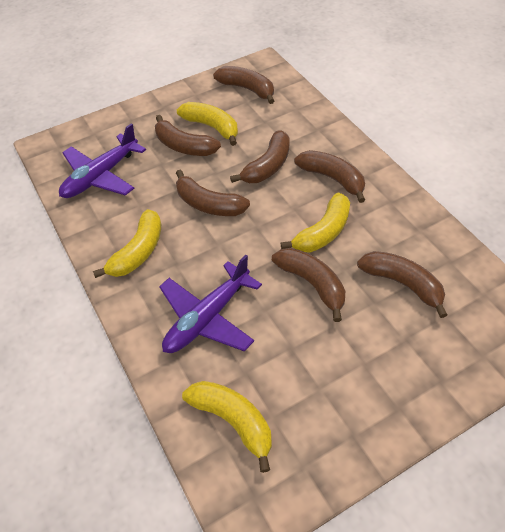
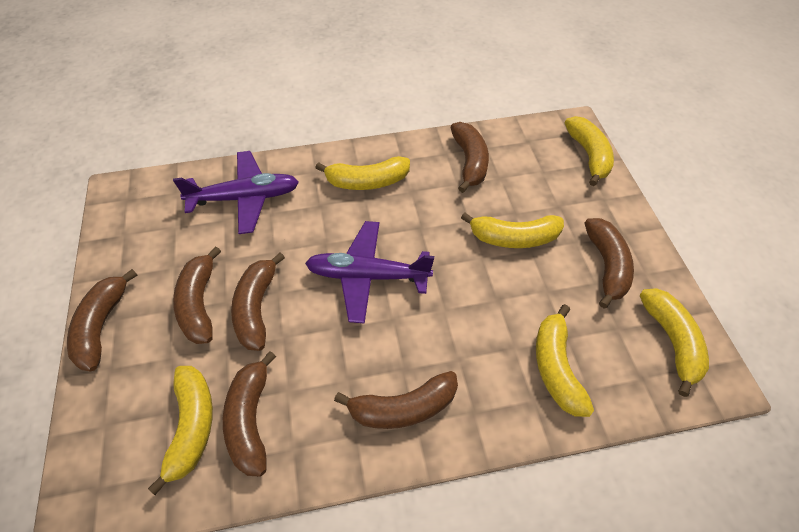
yellow banana: 4 -> 6

